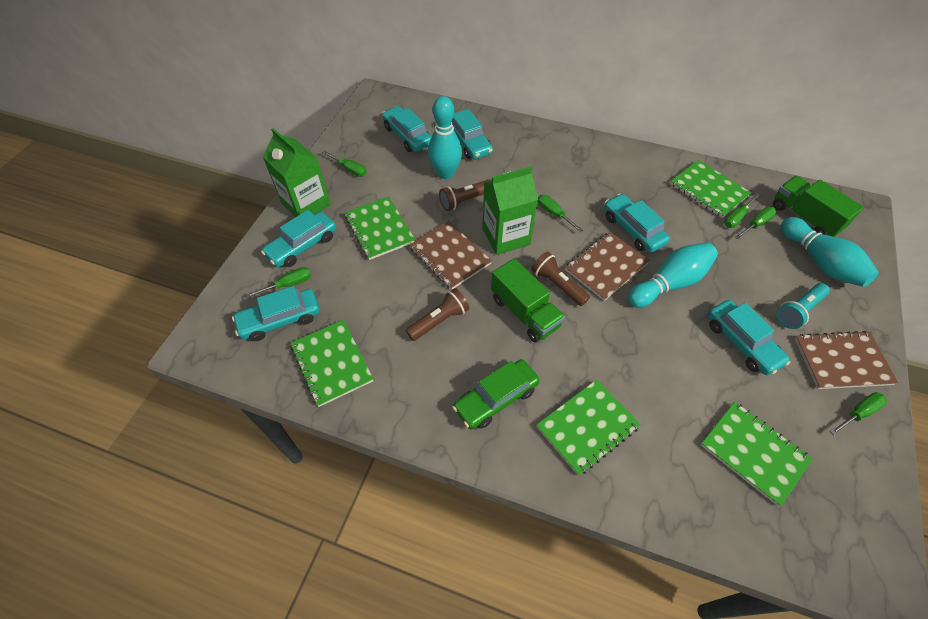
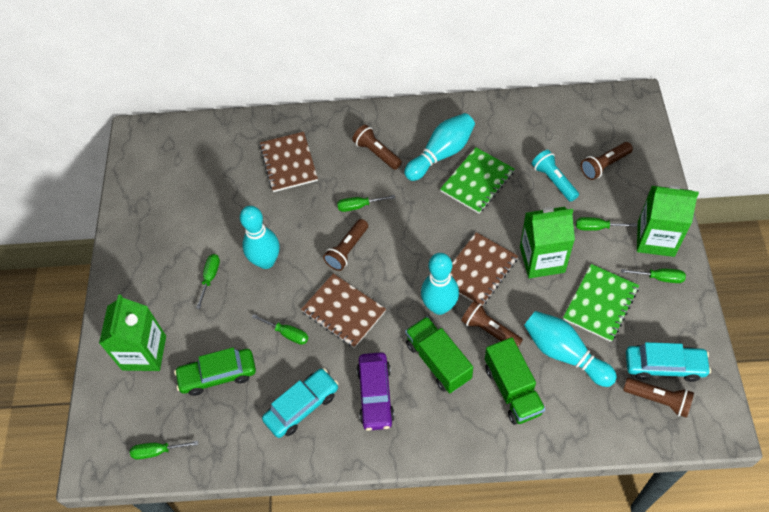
brown flashlight: 3 -> 5
green carton: 2 -> 3
green notebook: 5 -> 2
purple car: 0 -> 1
turquoise bowling pin: 3 -> 4
turquoise car: 6 -> 2

